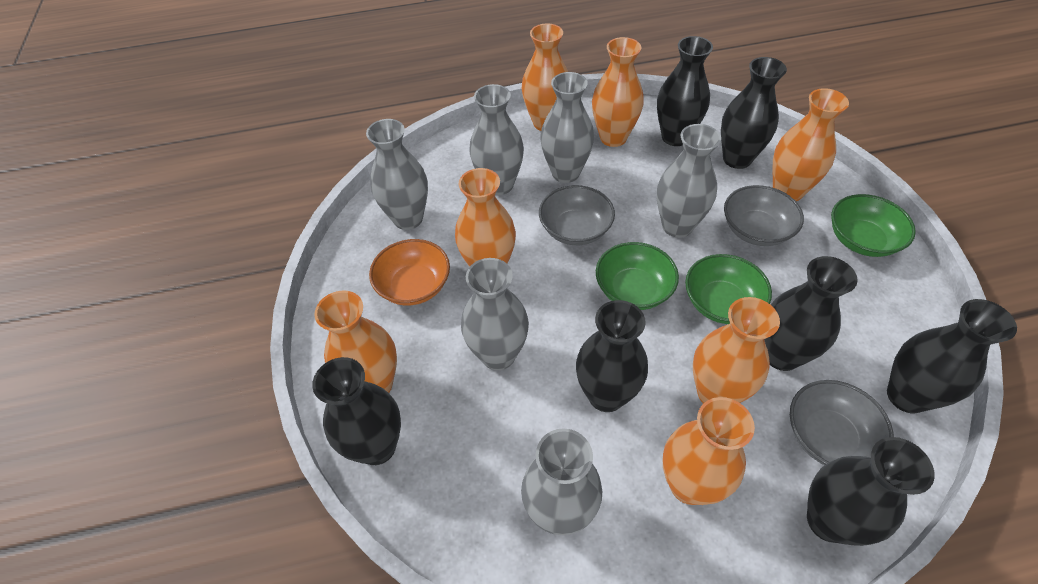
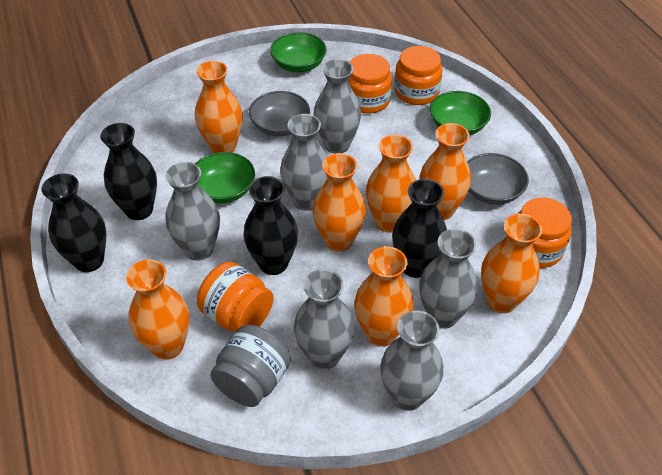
black vase: 7 -> 4
grey bowl: 3 -> 2
grey jar: 0 -> 1
orange bowl: 1 -> 0
orange jar: 0 -> 4

